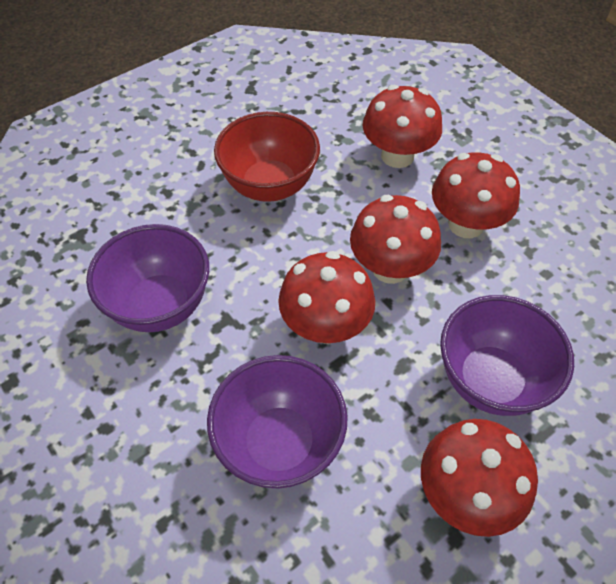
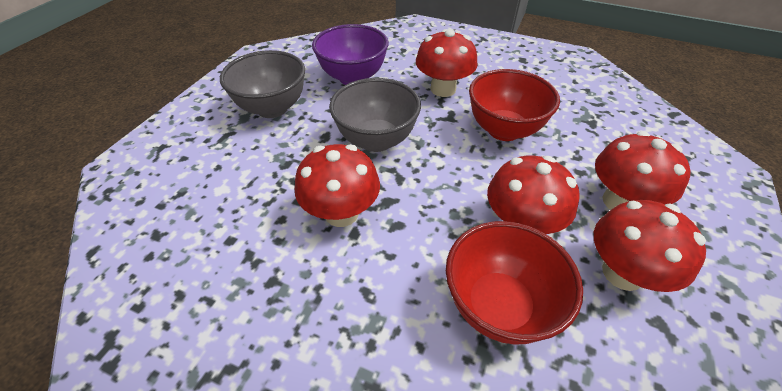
grey bowl: 0 -> 2
purple bowl: 3 -> 1
red bowl: 1 -> 2

